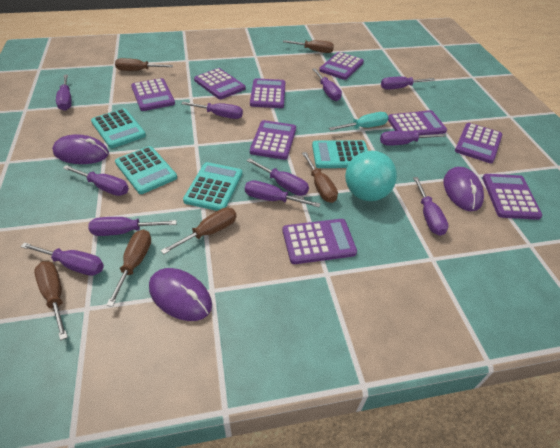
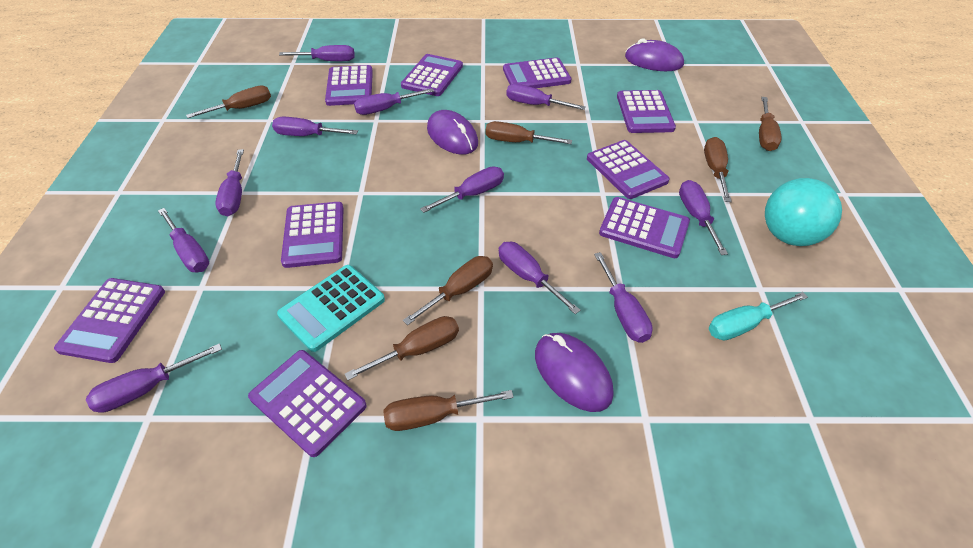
brown screwdriver: 6 -> 7
turquoise calculator: 4 -> 1

